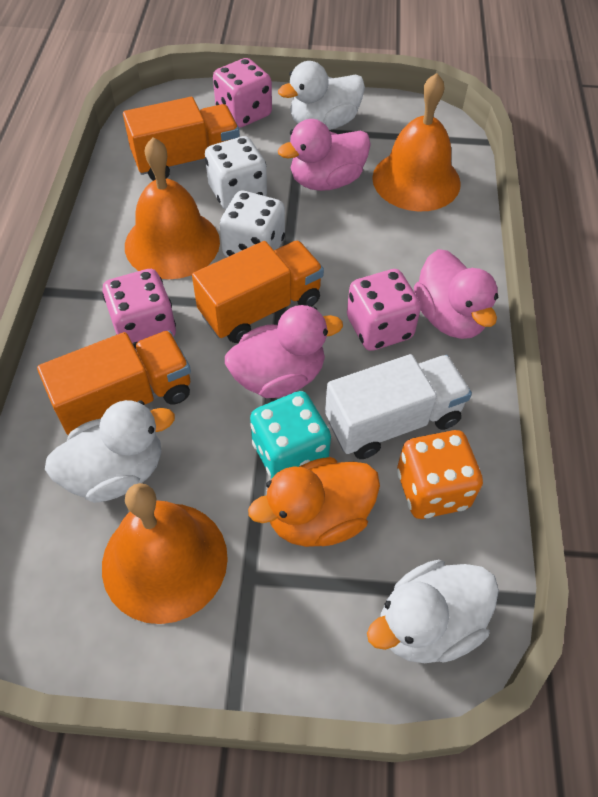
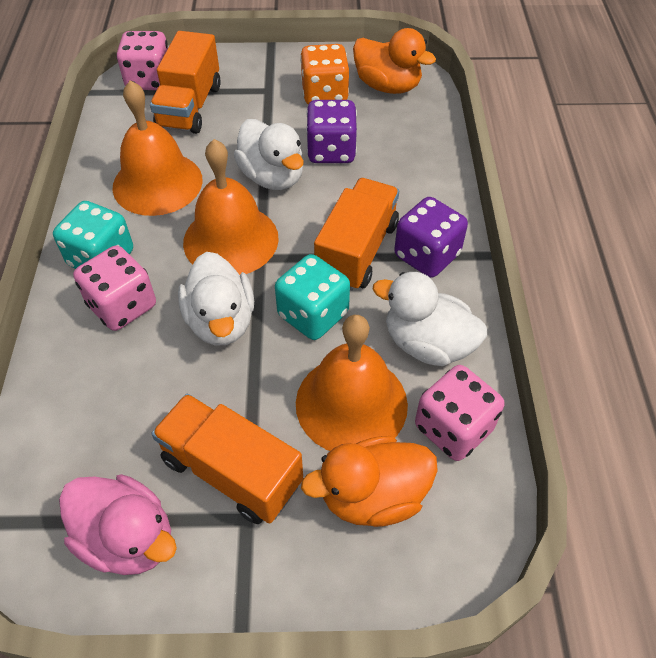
orange duck: 1 -> 2
pink duck: 3 -> 1
purple dice: 0 -> 2
turquoise dice: 1 -> 2
white dice: 2 -> 0
white truck: 1 -> 0

